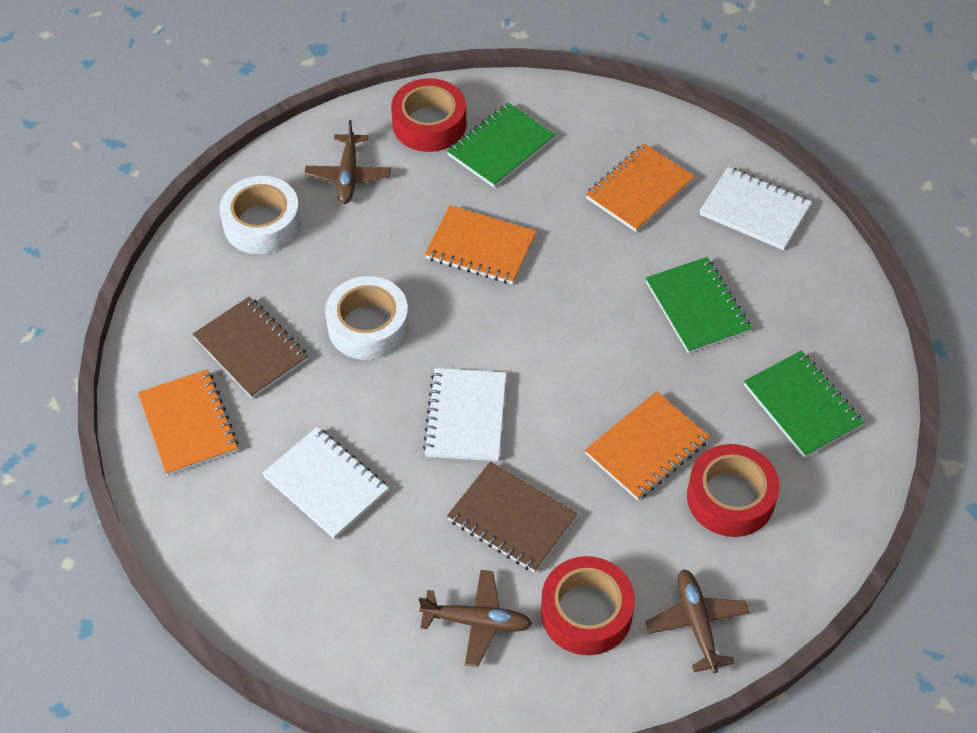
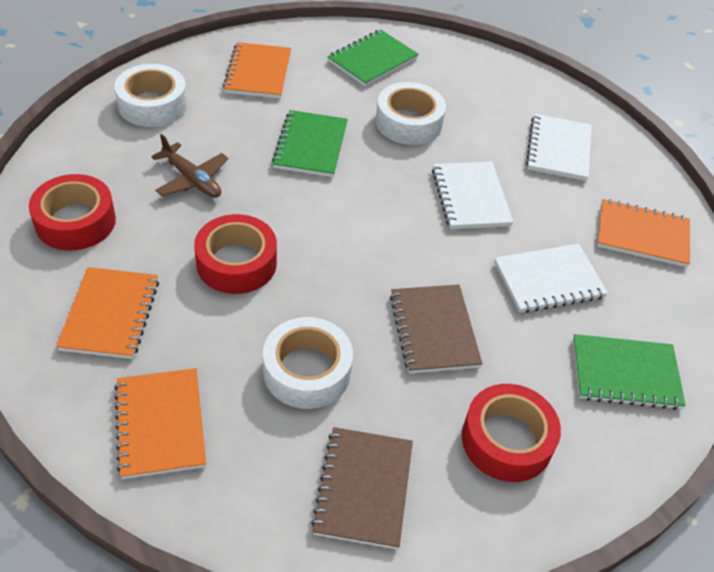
brown plane: 3 -> 1
white tape: 2 -> 3

